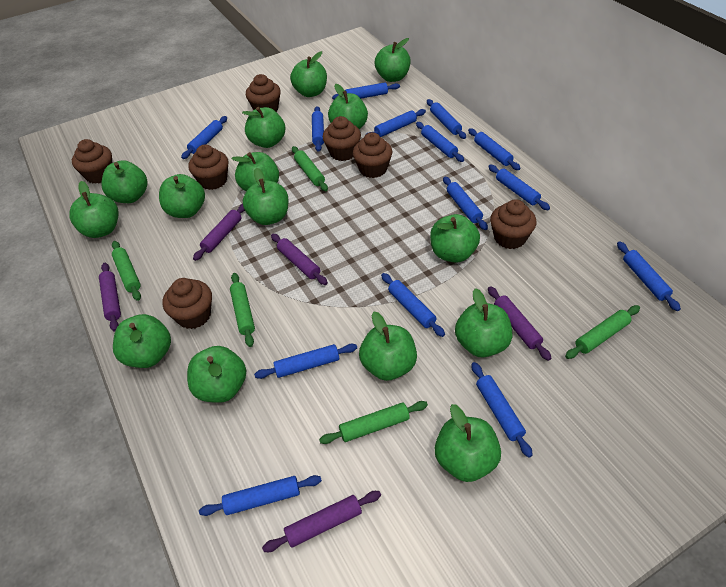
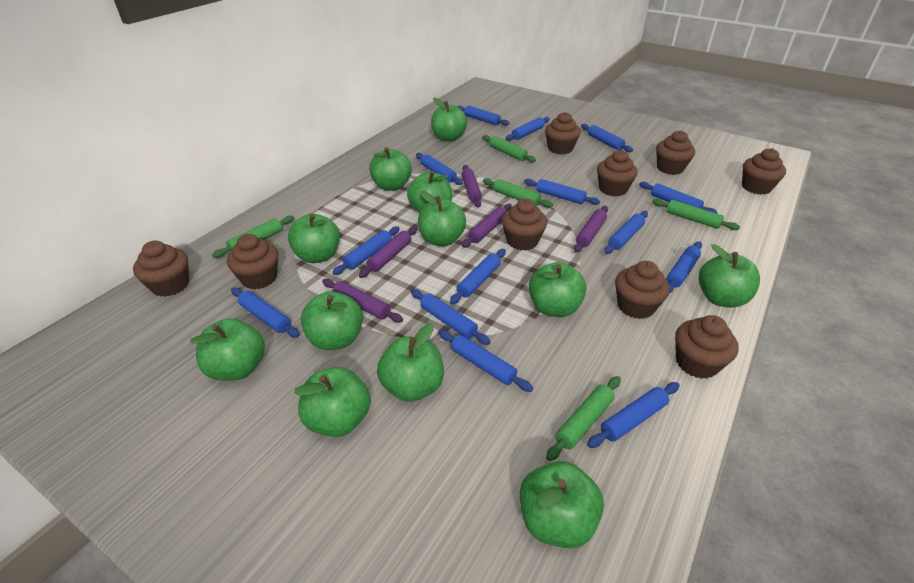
brown cupcake: 7 -> 9
green apple: 15 -> 12

